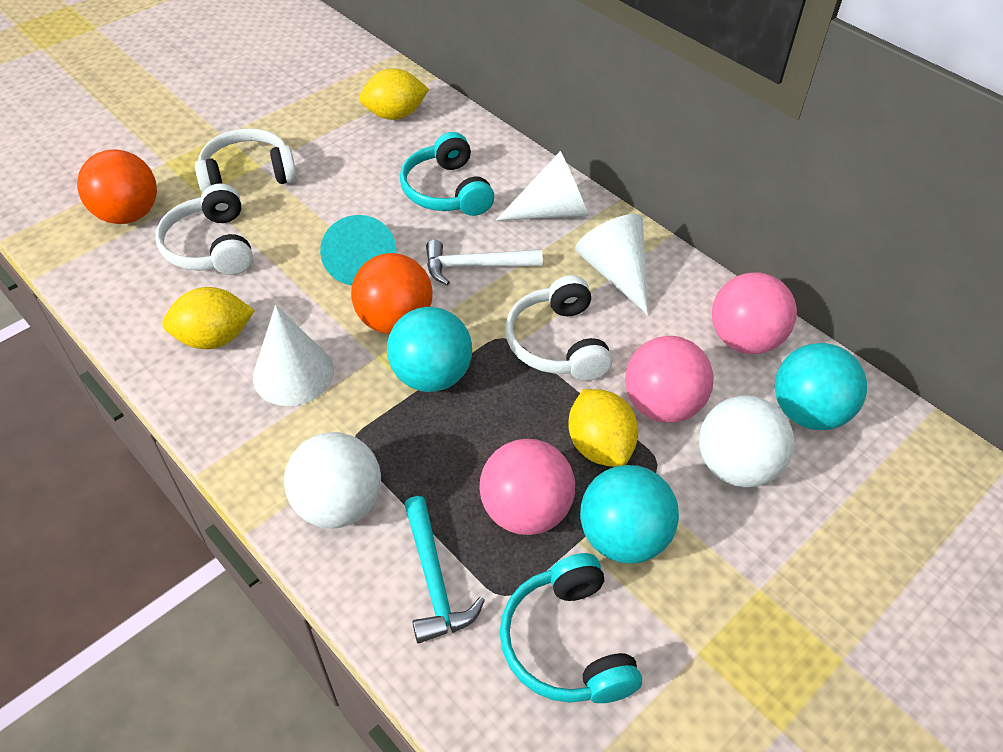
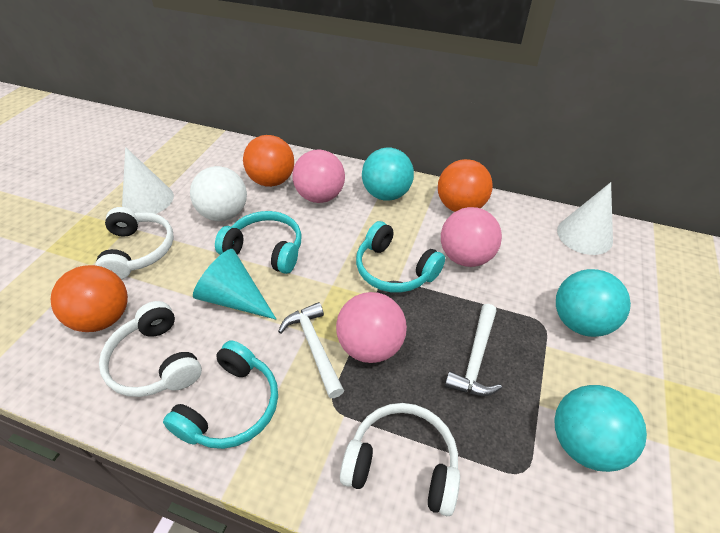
orange ball: 2 -> 3
turquoise hammer: 1 -> 0
turquoise headphones: 2 -> 3
white ball: 2 -> 1
white cone: 3 -> 2
white hammer: 1 -> 2
yellow lemon: 3 -> 0

